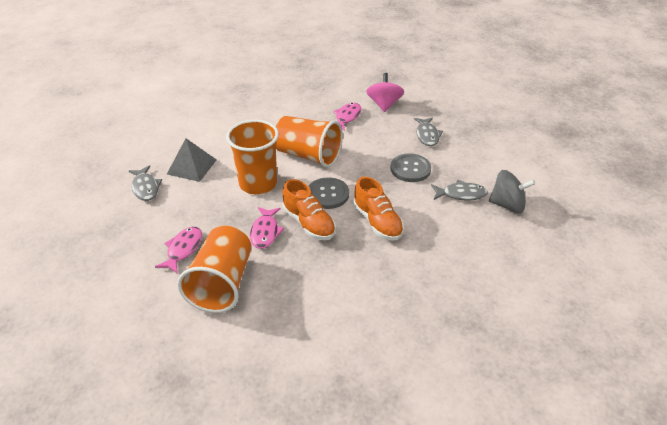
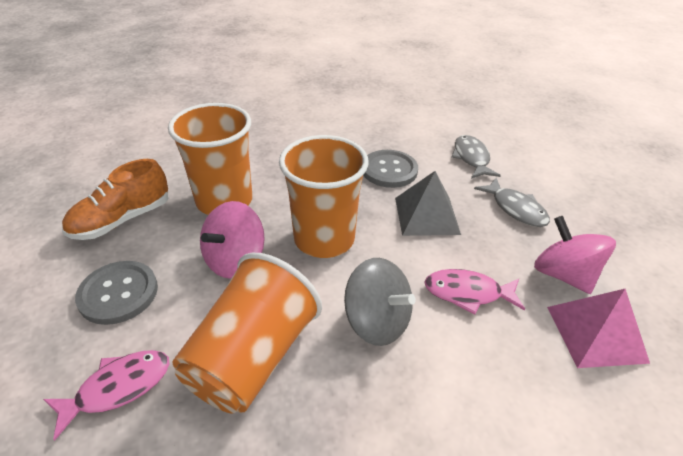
grey fish: 3 -> 2
orange shoe: 2 -> 1
pink fish: 3 -> 2
pink pyramid: 0 -> 1
pink spinning top: 1 -> 2

